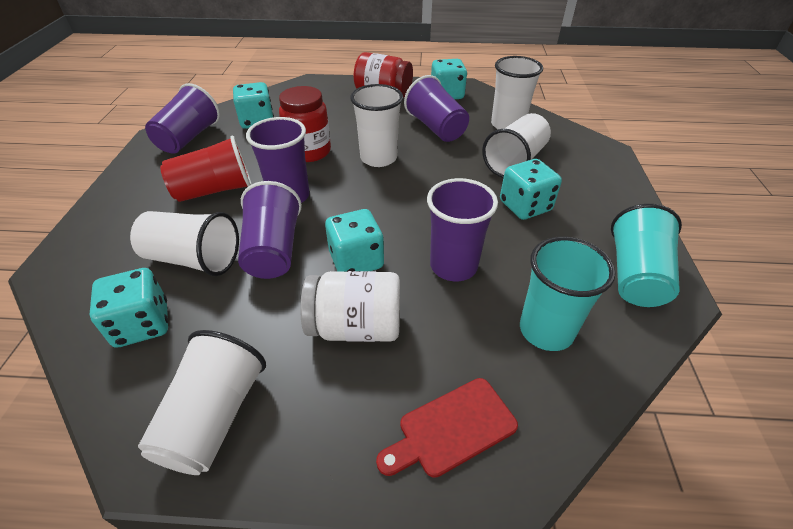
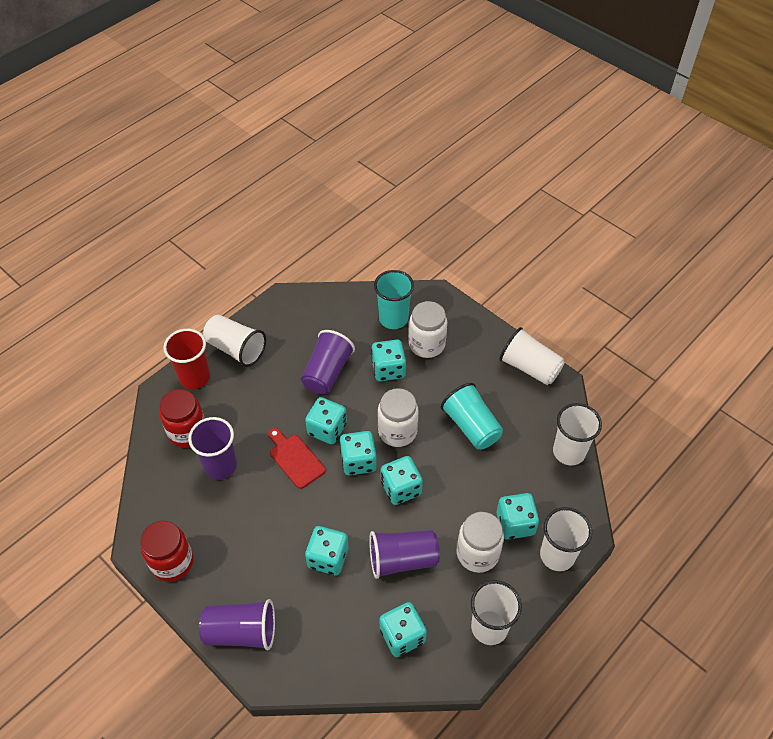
purple cup: 5 -> 4
turquoise dice: 5 -> 7
white jar: 1 -> 3

